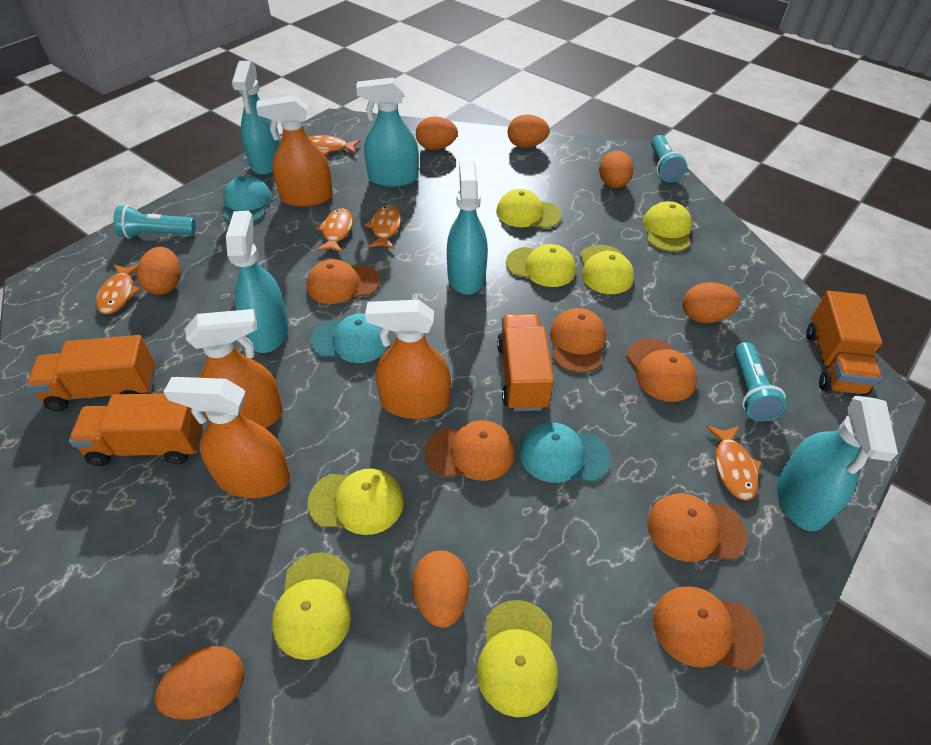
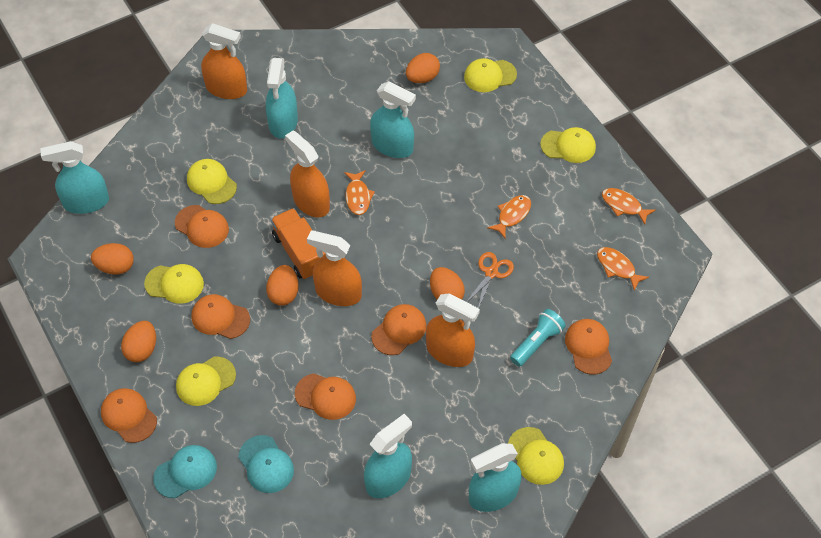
orange egg: 7 -> 5
orange fish: 5 -> 4
orange scissors: 0 -> 1
orange truck: 4 -> 1
turquoise cap: 3 -> 2
turquoise flashlight: 3 -> 1
yellow cap: 7 -> 6

